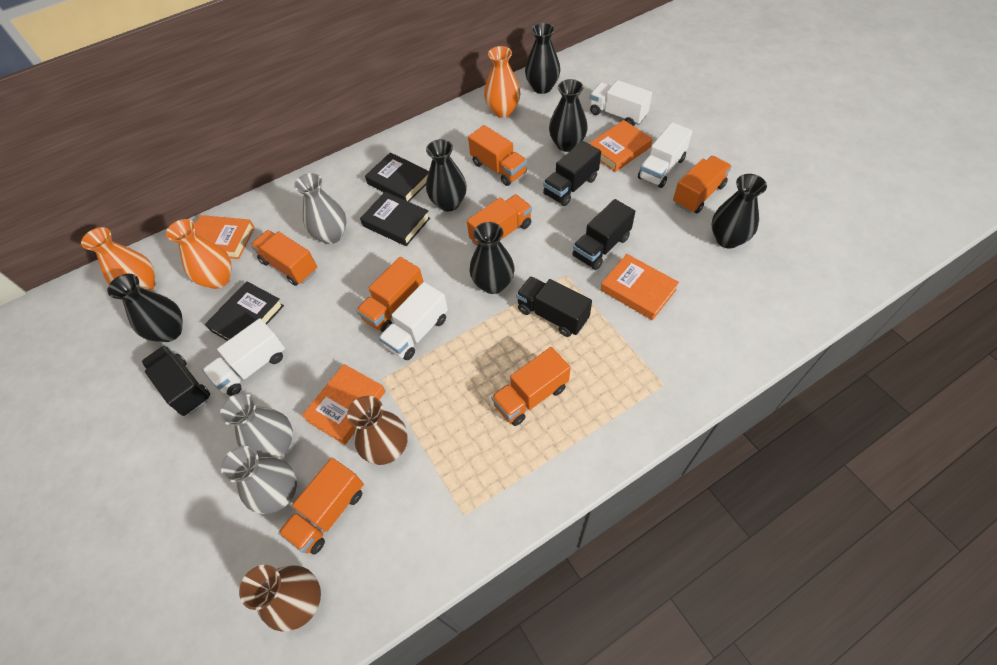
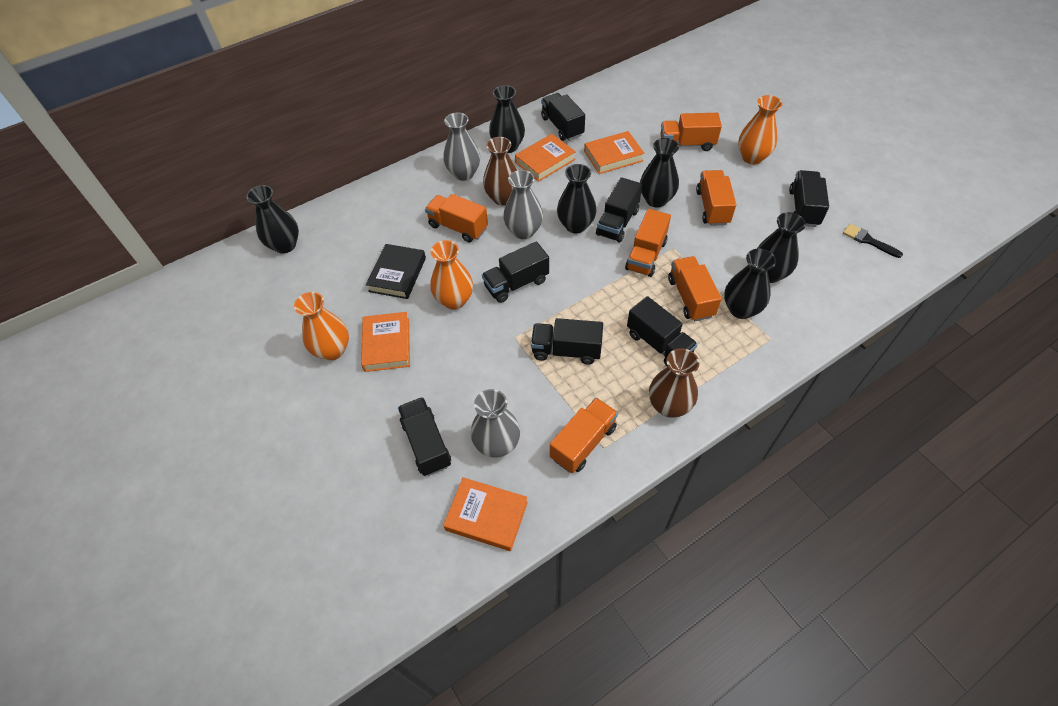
black book: 3 -> 1
black brush: 0 -> 1
black truck: 4 -> 7
orange truck: 7 -> 6
white truck: 4 -> 0

